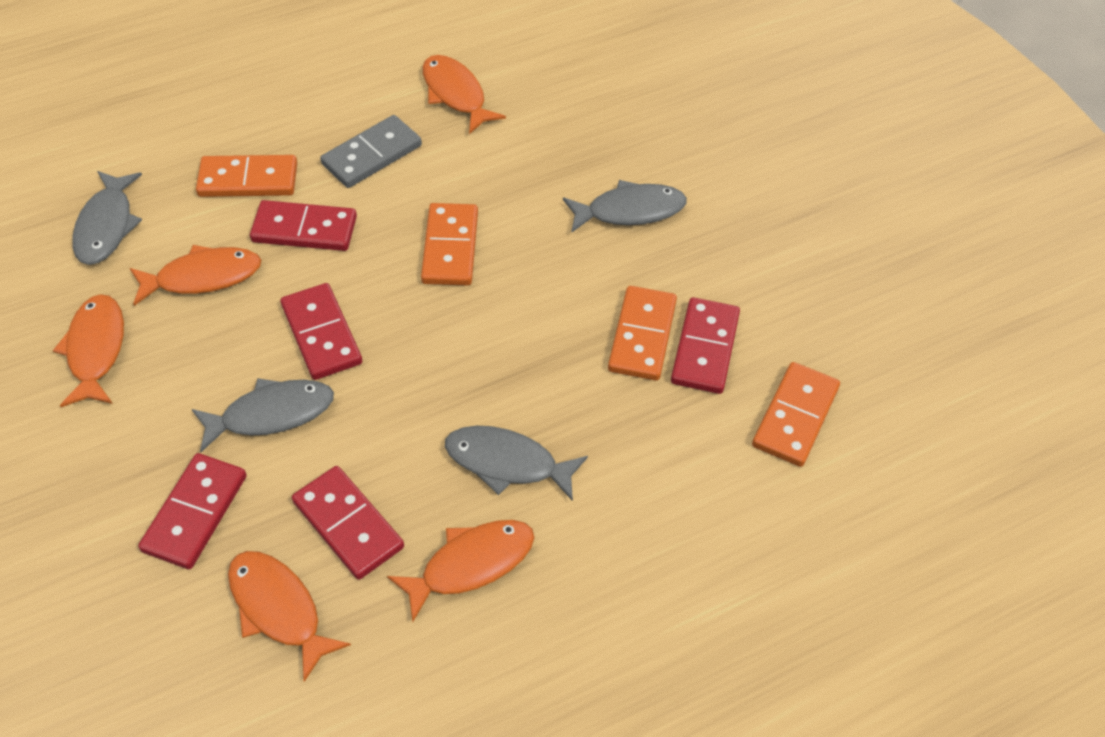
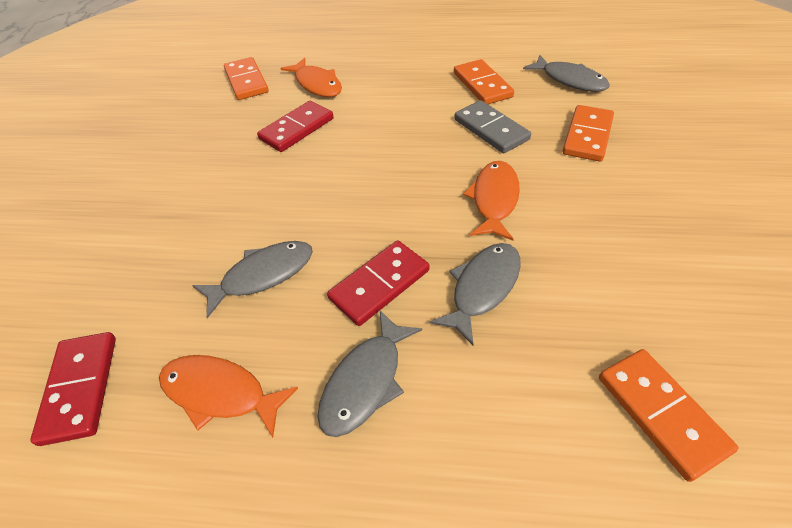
orange fish: 5 -> 3
red domino: 5 -> 3

